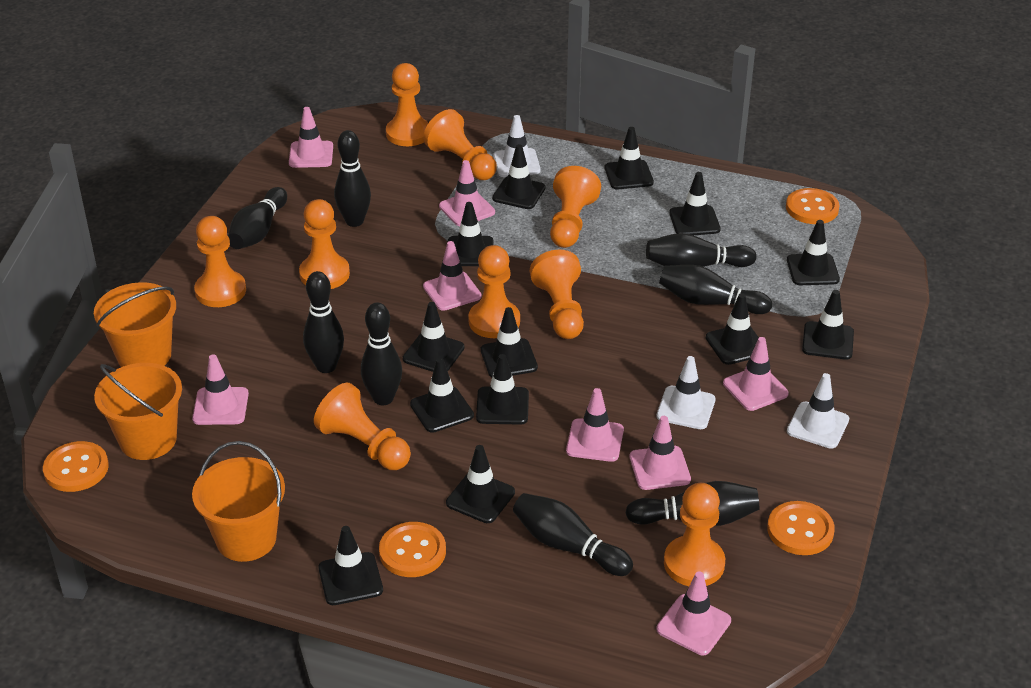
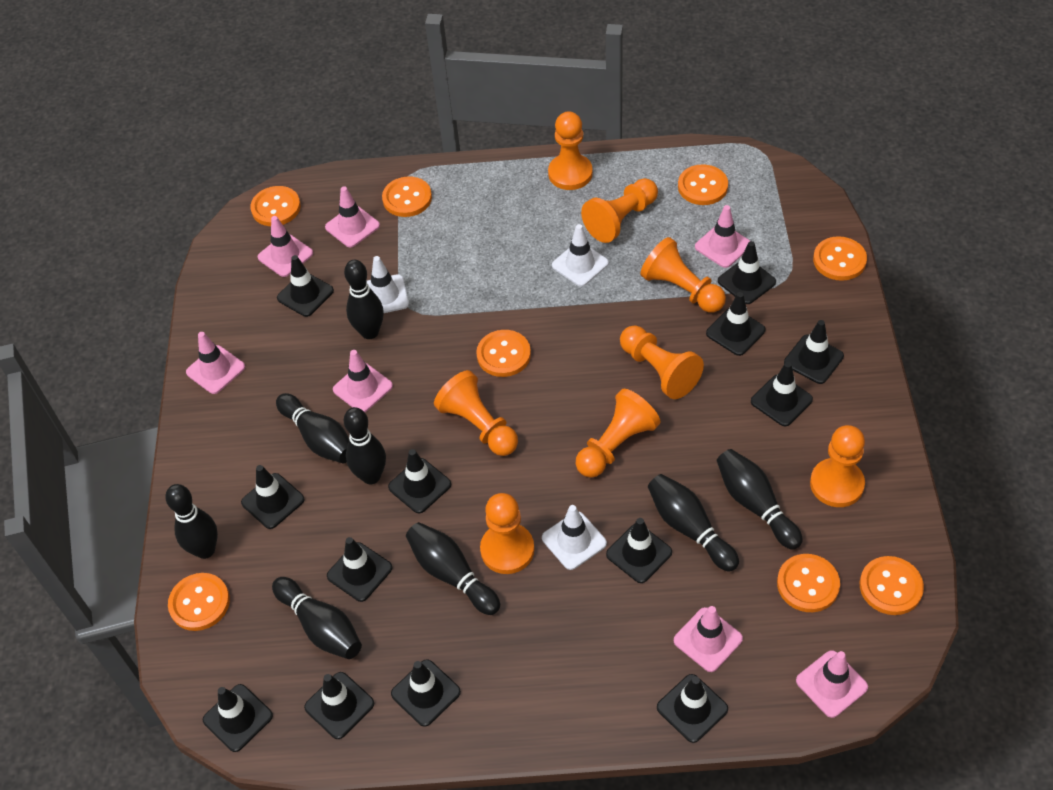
orange bucket: 3 -> 0
orange button: 4 -> 8
orange pawn: 9 -> 8
pink traffic cone: 8 -> 7

